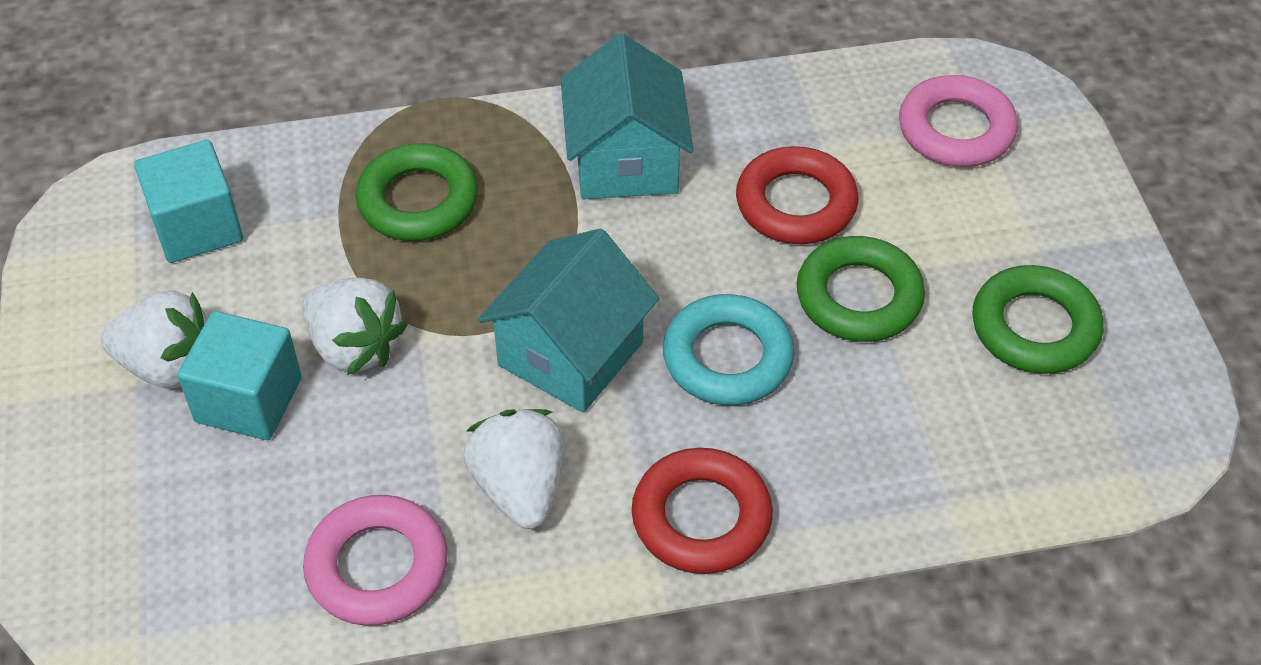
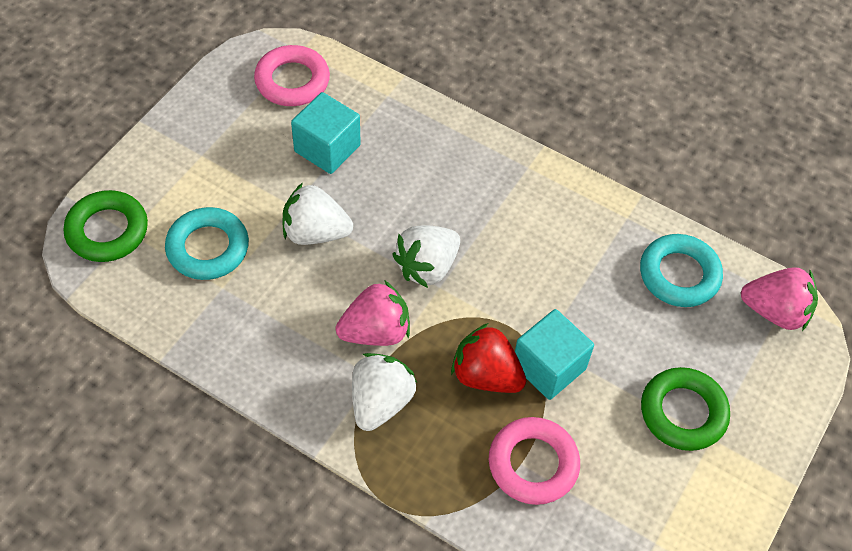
green ring: 3 -> 2
pink strawberry: 0 -> 2
red ring: 2 -> 0
red strawberry: 0 -> 1
turquoise house: 2 -> 0
turquoise ring: 1 -> 2

